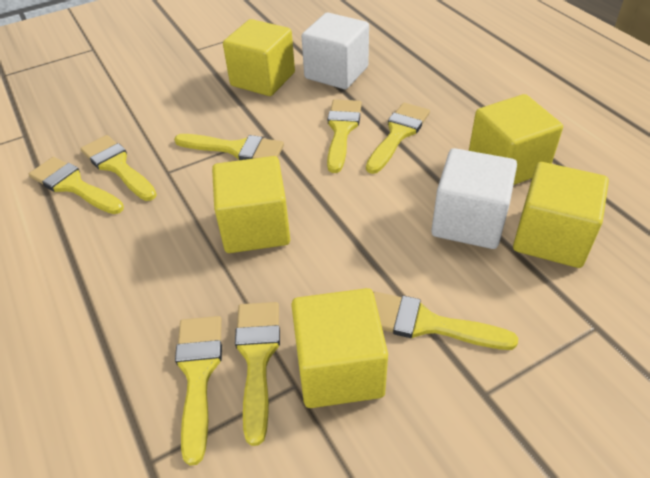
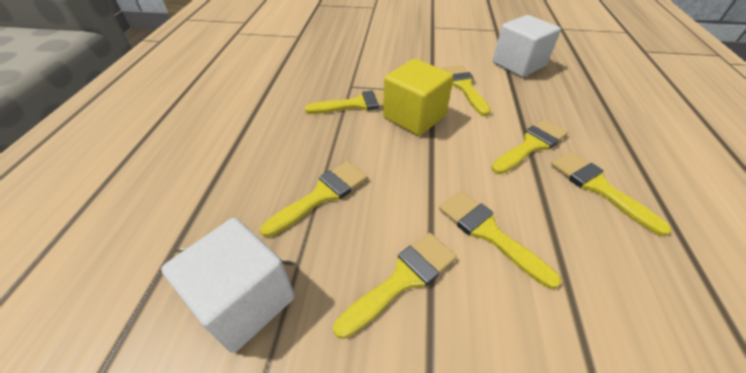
yellow brush: 8 -> 7
yellow cube: 5 -> 1

